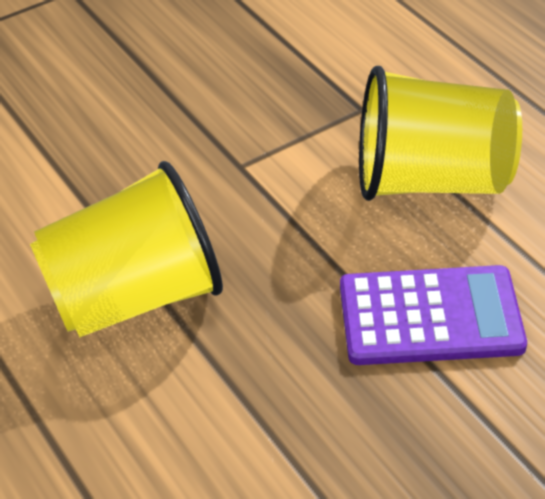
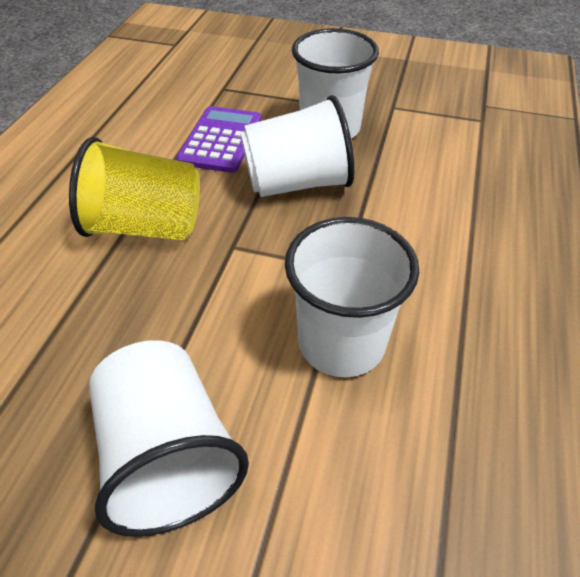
white cup: 0 -> 4
yellow cup: 2 -> 1

